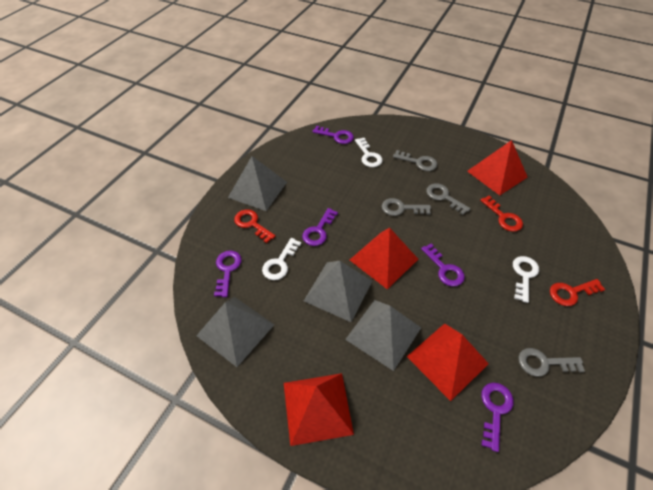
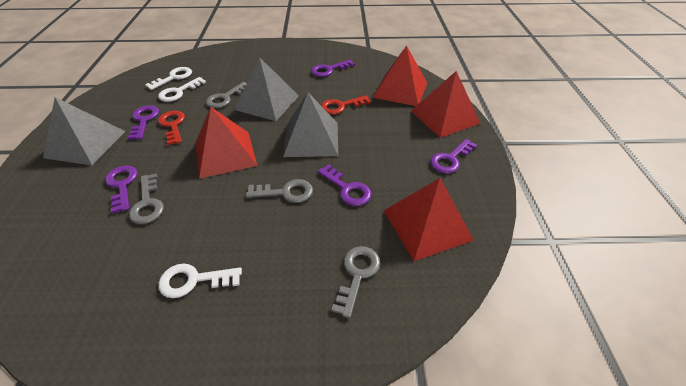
grey pyramid: 4 -> 3
red key: 3 -> 2

